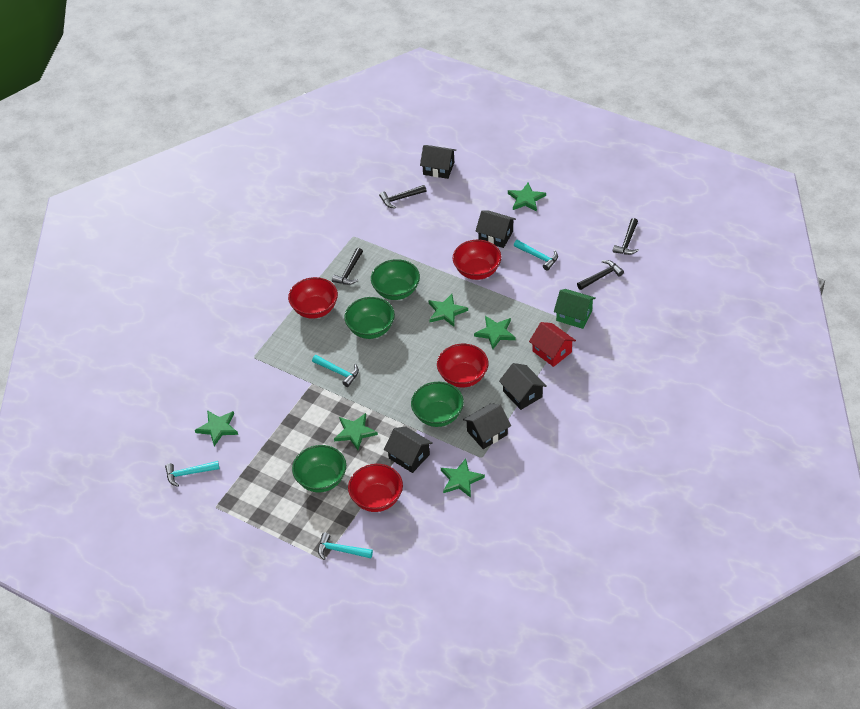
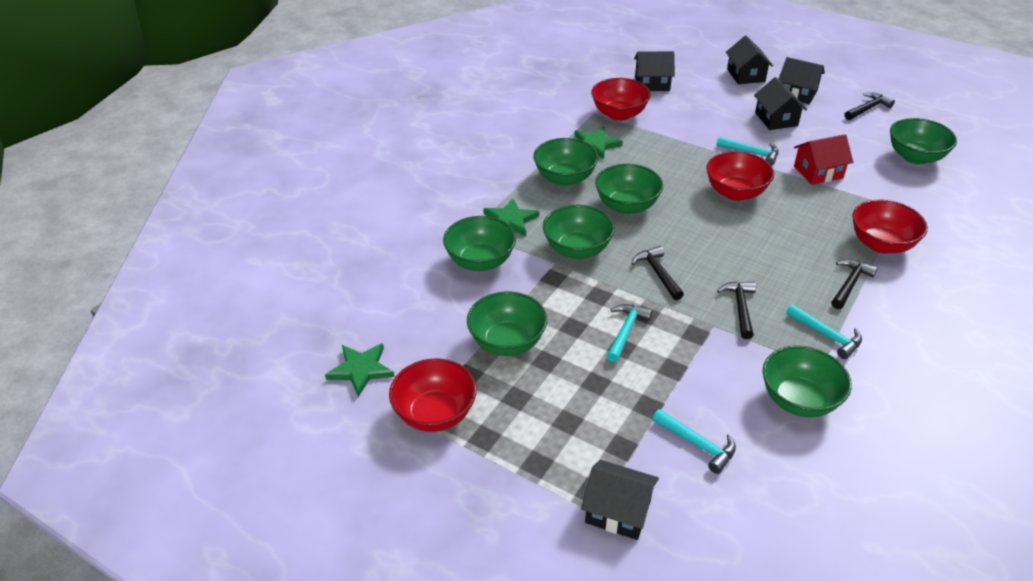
green bowl: 4 -> 7
green house: 1 -> 0
green star: 6 -> 3

